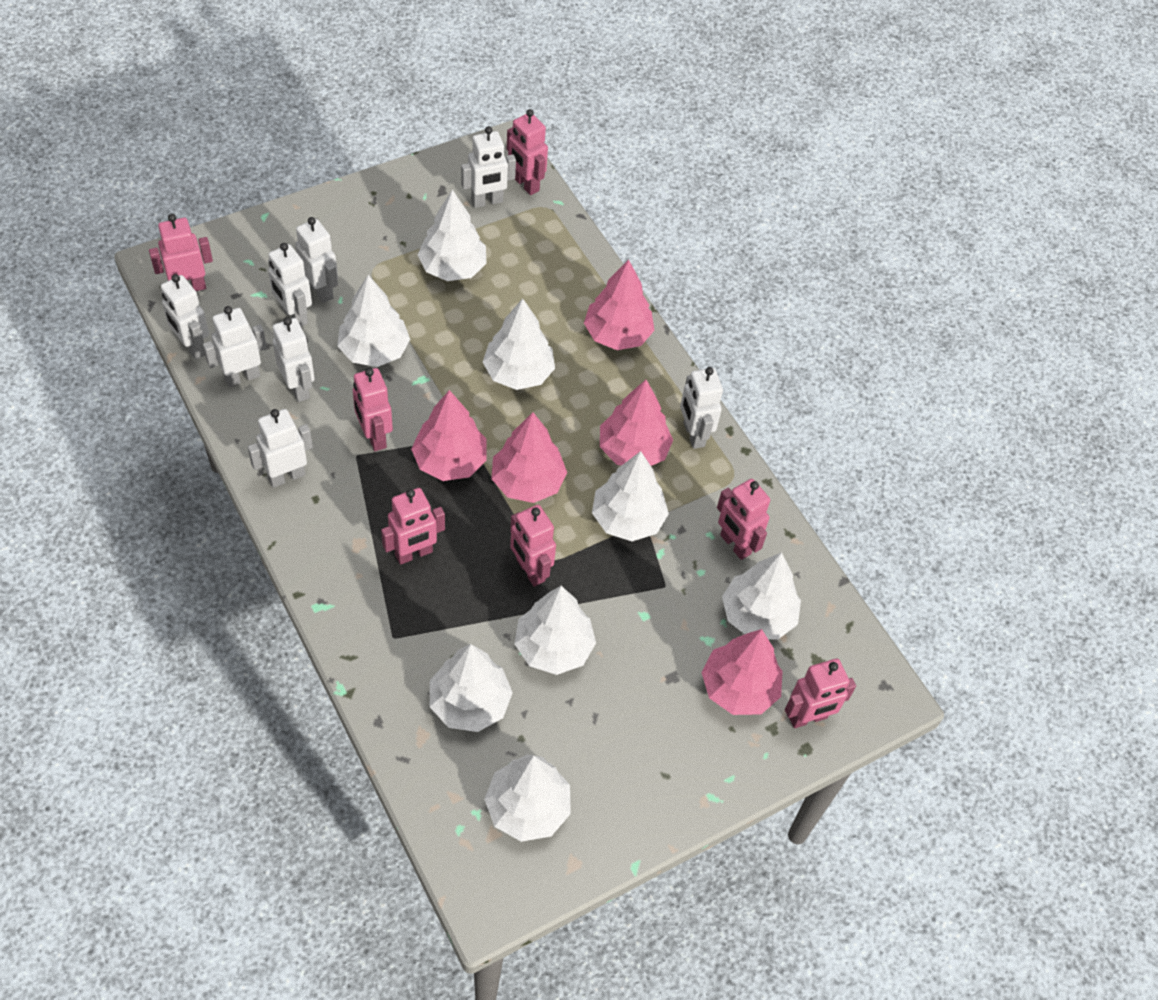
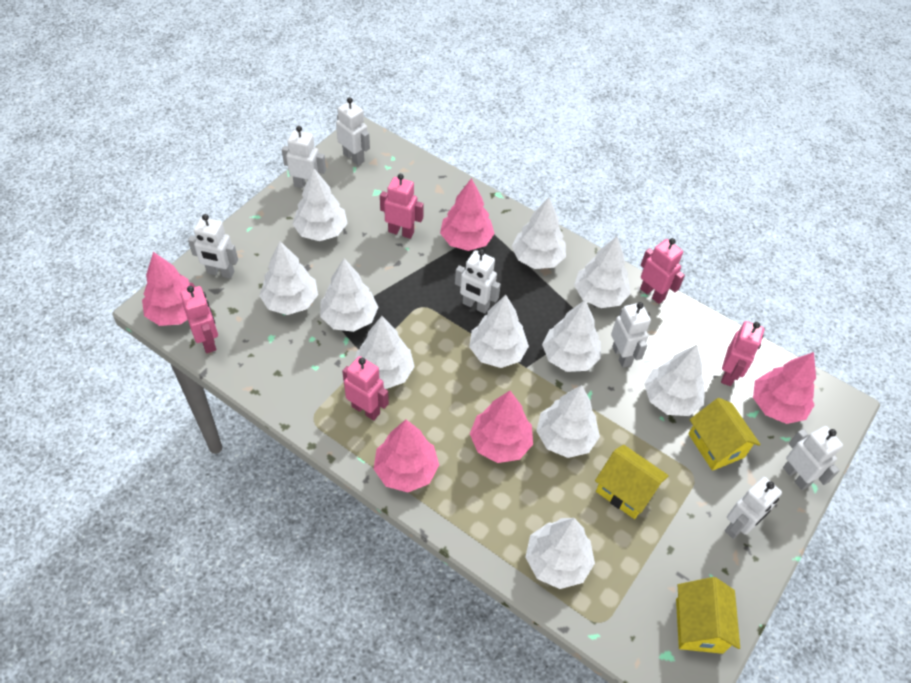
pink robot: 7 -> 5
white robot: 8 -> 7
white tree: 8 -> 11
yellow house: 0 -> 3

